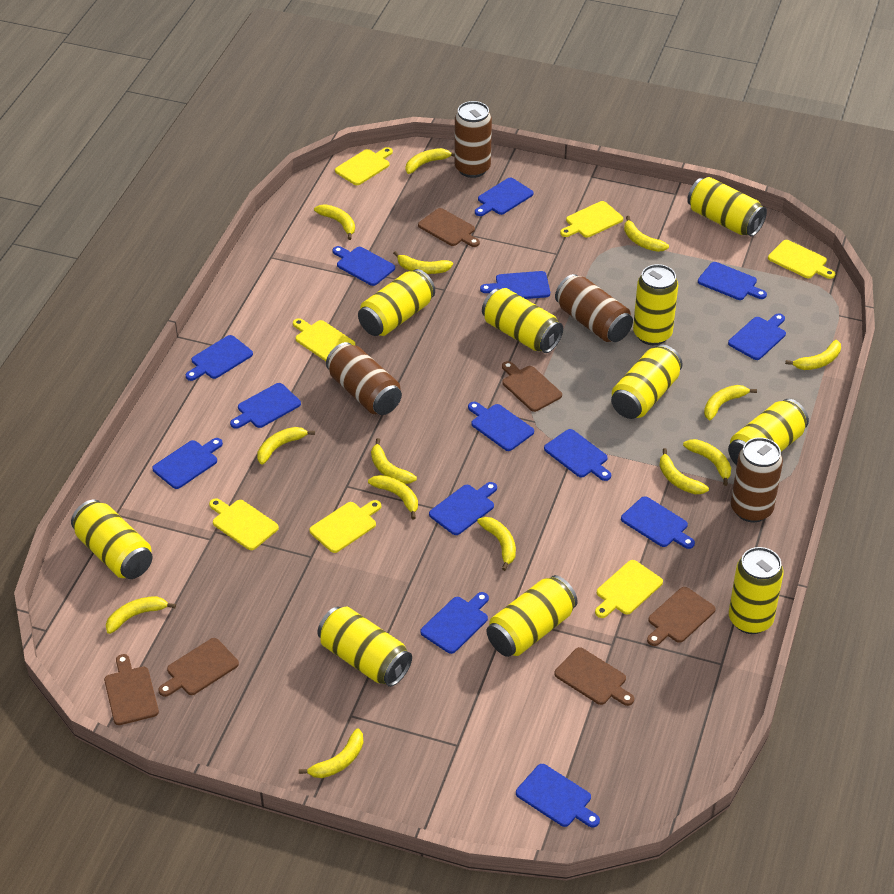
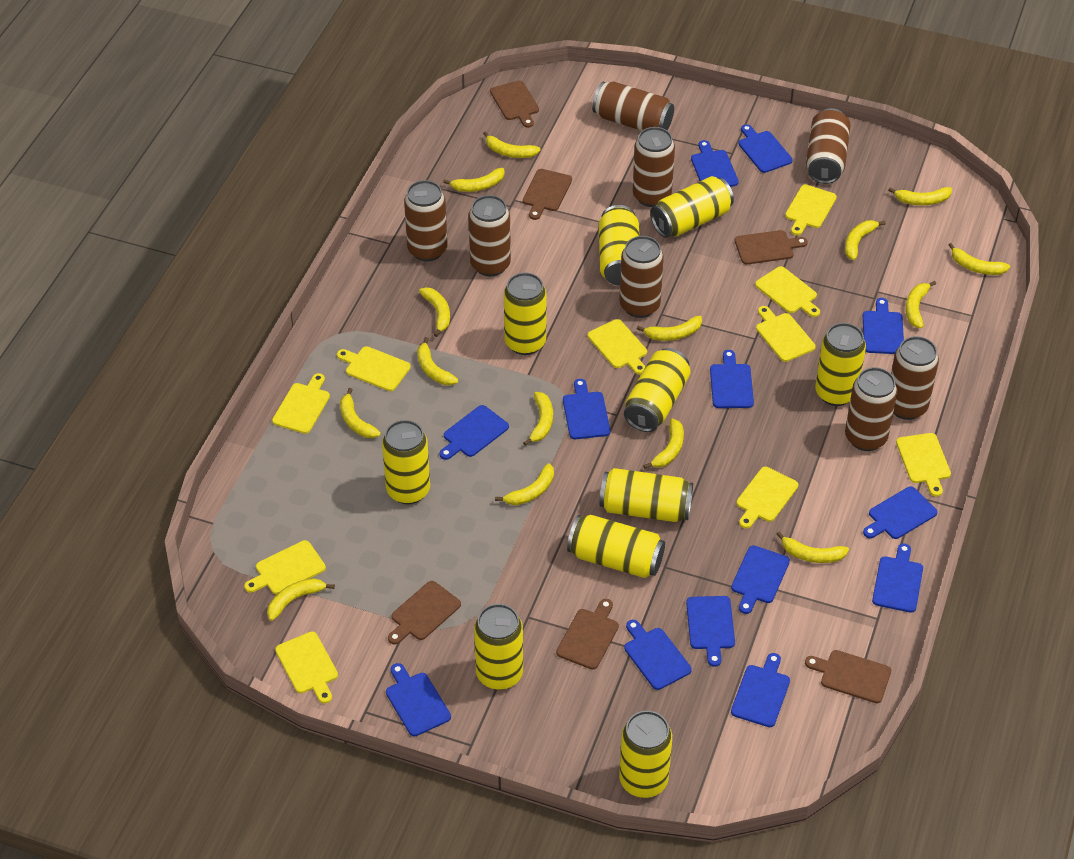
blue cutting board: 14 -> 13
brown can: 4 -> 8
yellow banana: 14 -> 15
yellow cutting board: 7 -> 10

